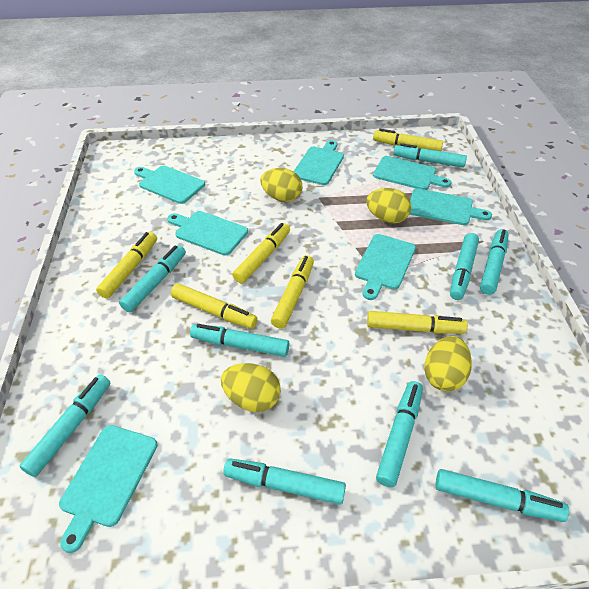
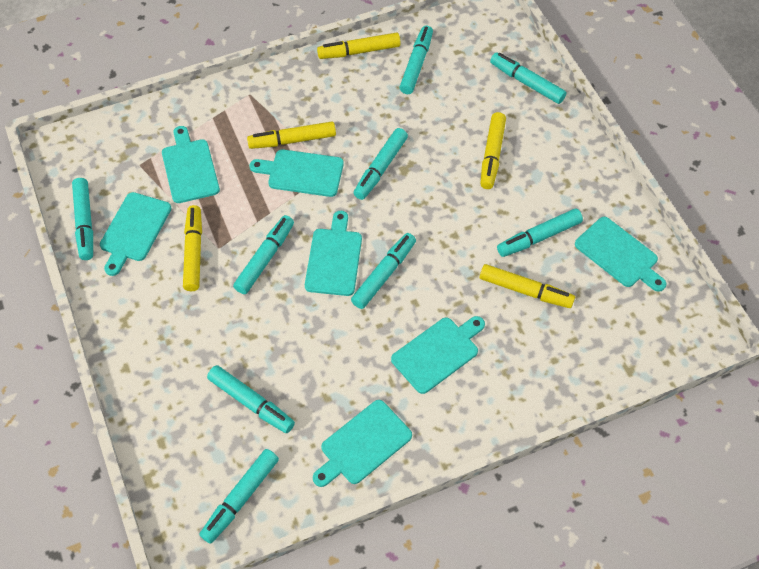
yellow egg: 4 -> 0
yellow marker: 6 -> 5

